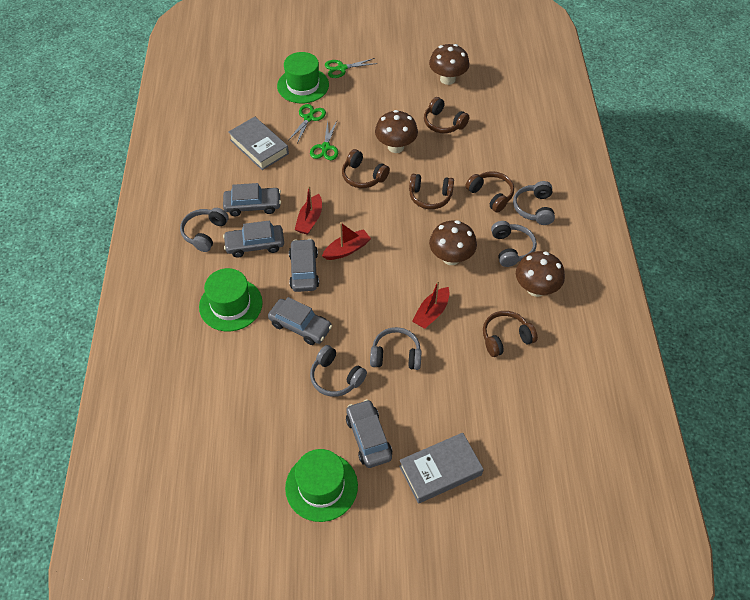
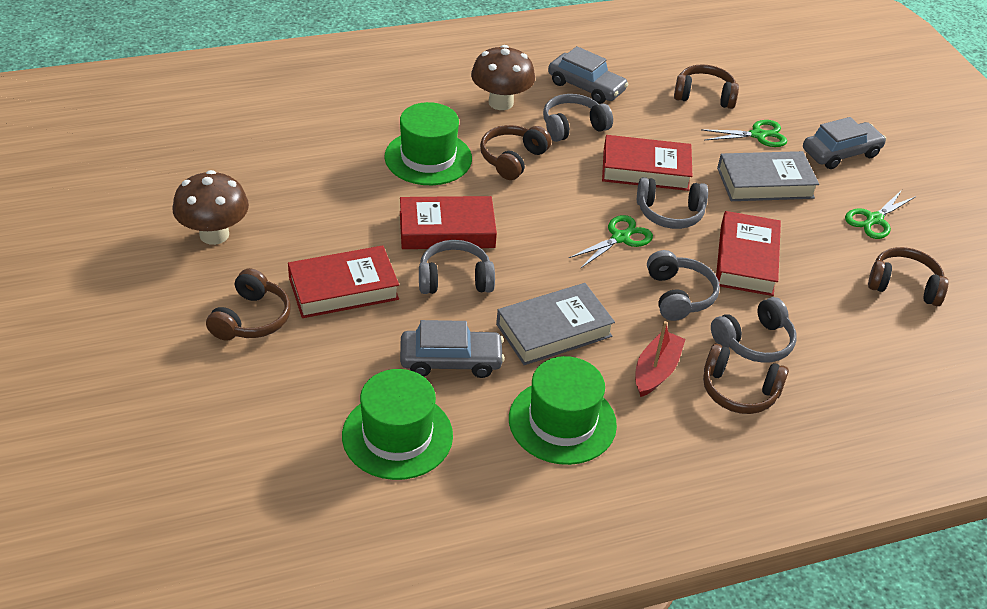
brown mushroom: 4 -> 2
grey car: 5 -> 3
red boat: 3 -> 1
red book: 0 -> 4

